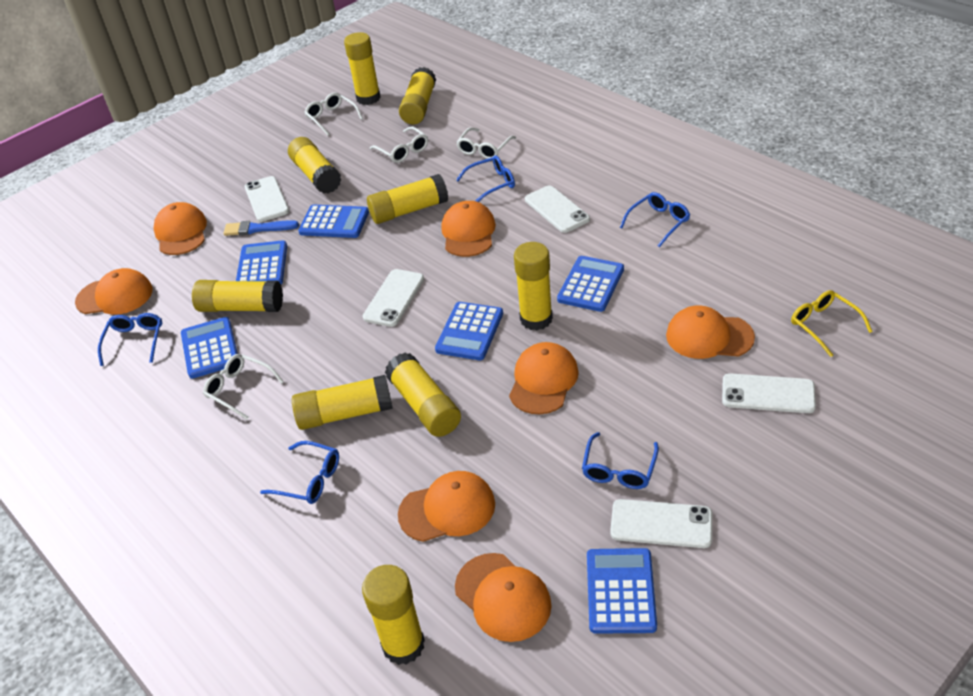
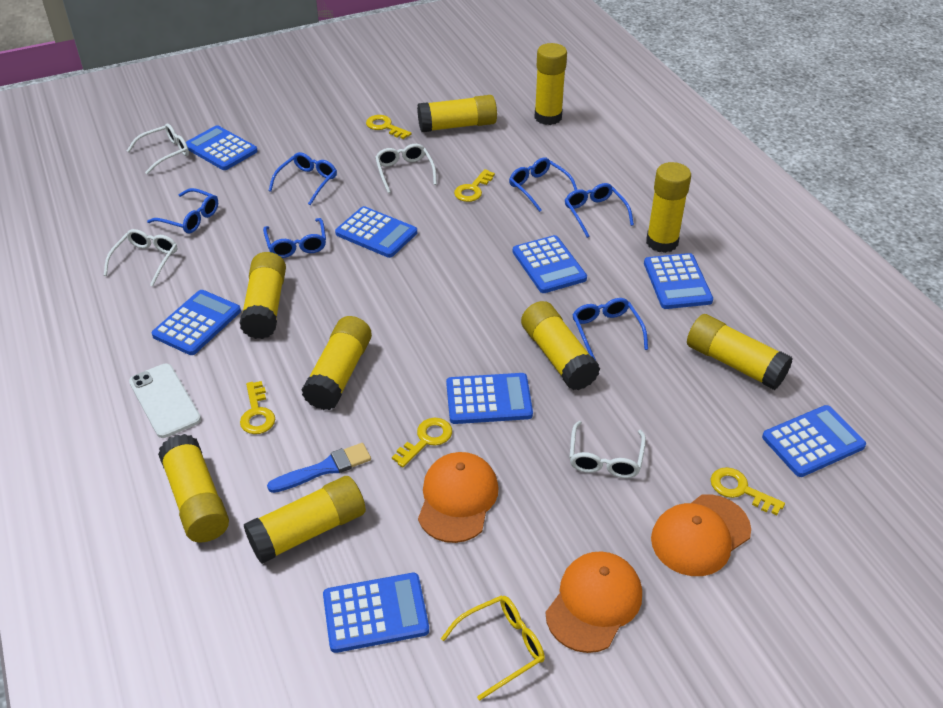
blue calculator: 6 -> 8
blue glasses: 5 -> 6
orange cap: 7 -> 3
white phone: 5 -> 1
yellow key: 0 -> 5

